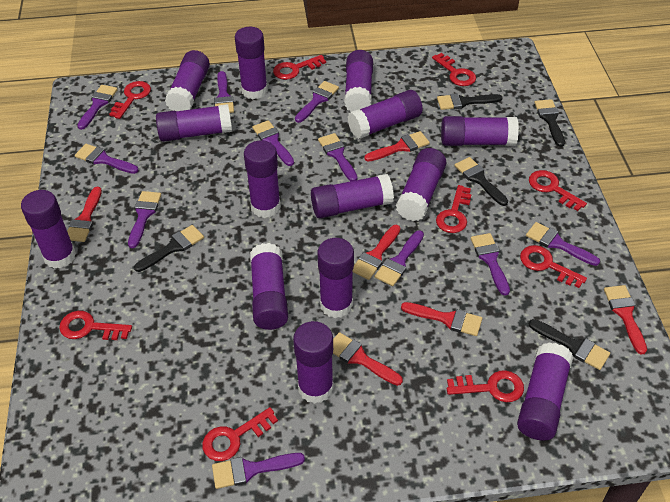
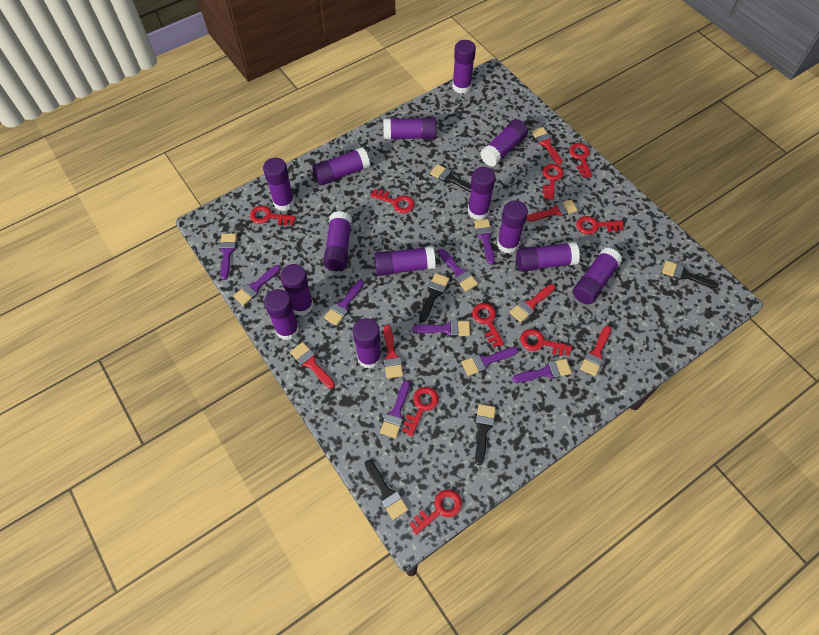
purple brush: 11 -> 9

